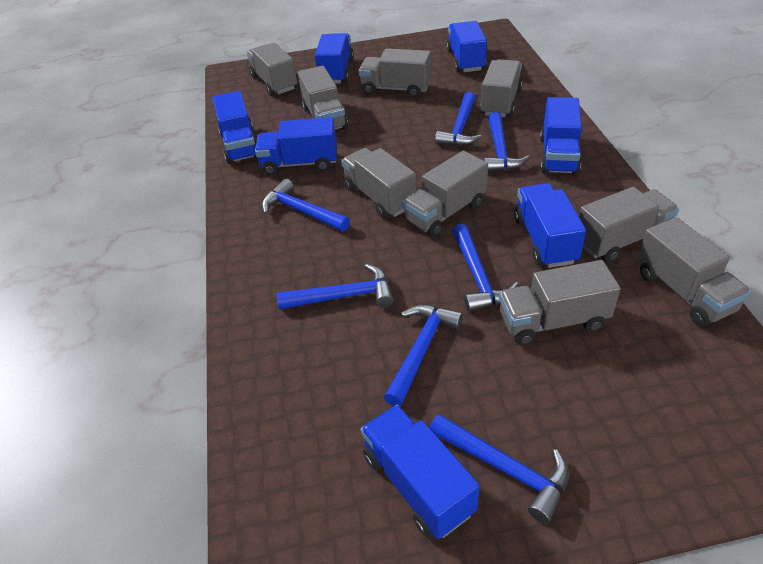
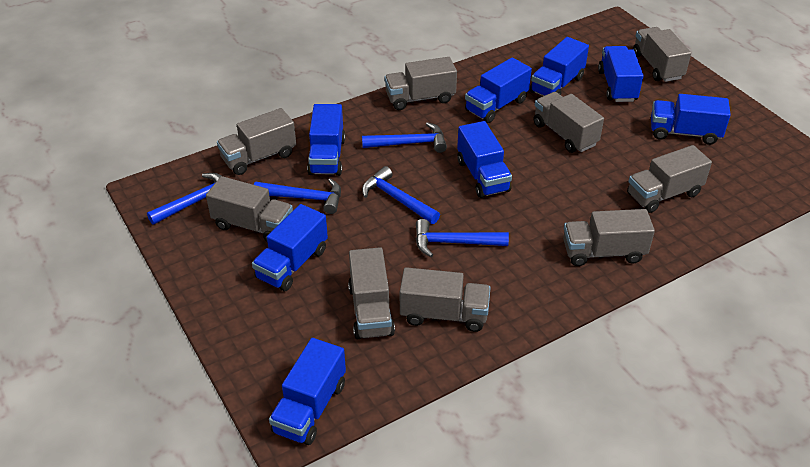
blue hammer: 7 -> 5
blue truck: 7 -> 8

